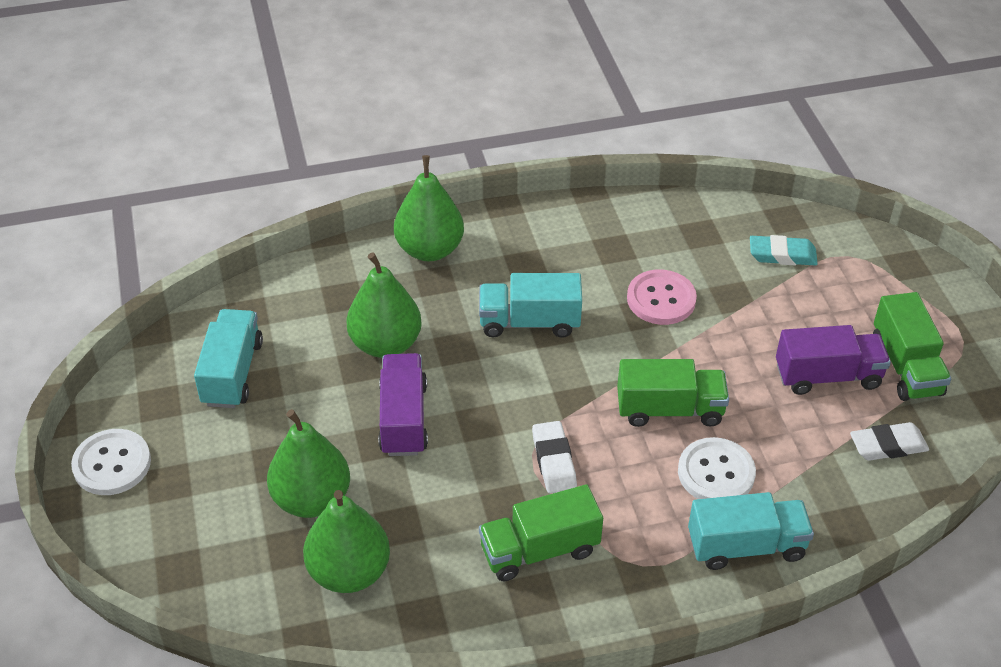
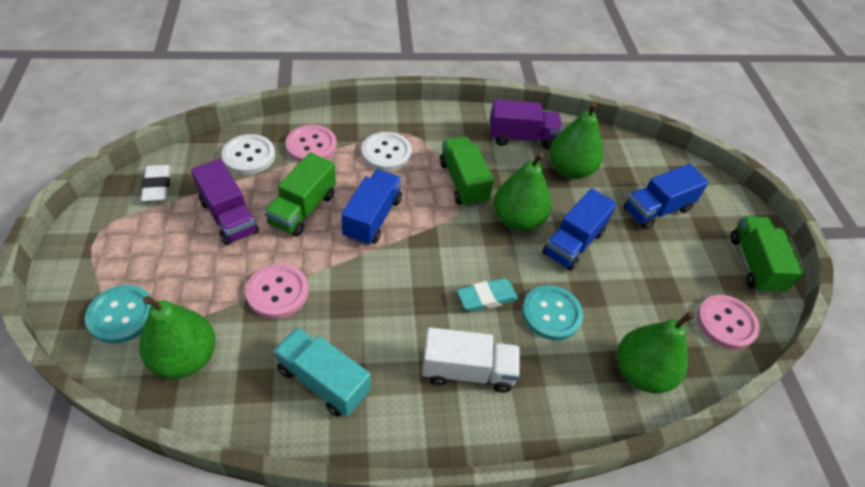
blue truck: 0 -> 3
pink button: 1 -> 3
turquoise button: 0 -> 2
turquoise truck: 3 -> 1
white eraser: 2 -> 1
white truck: 0 -> 1

